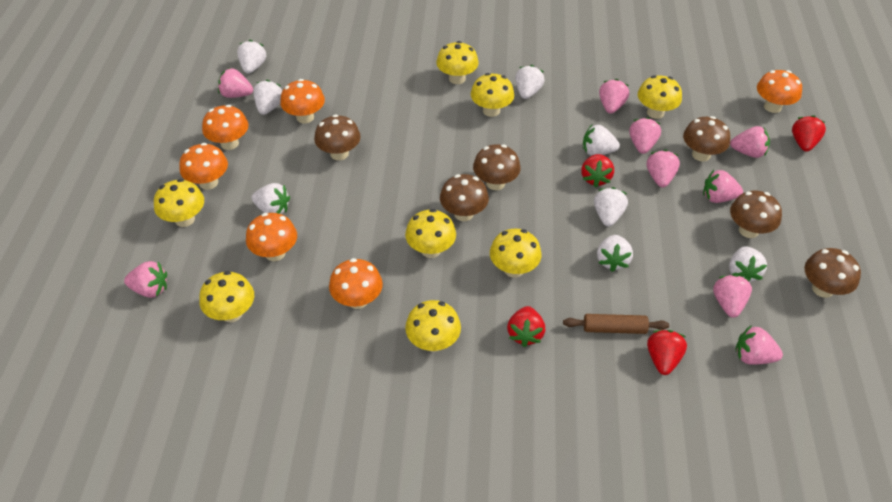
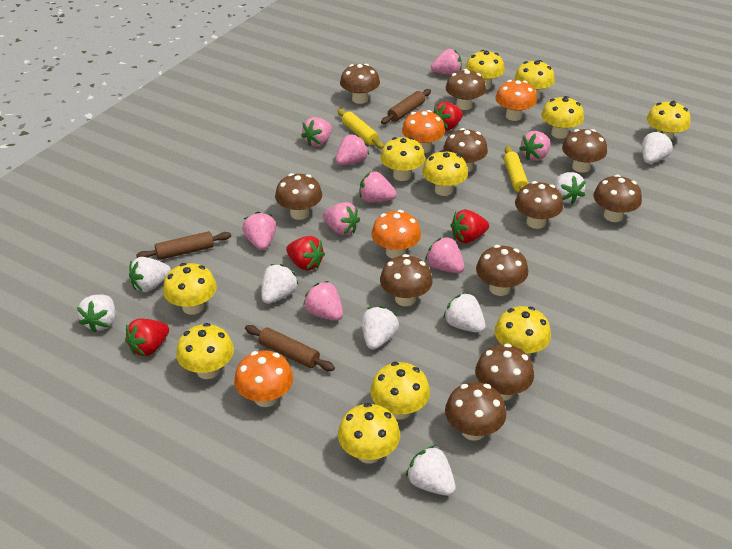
brown mushroom: 6 -> 11
brown rolling pin: 1 -> 3
orange mushroom: 6 -> 4
yellow mushroom: 8 -> 11
yellow rolling pin: 0 -> 2

